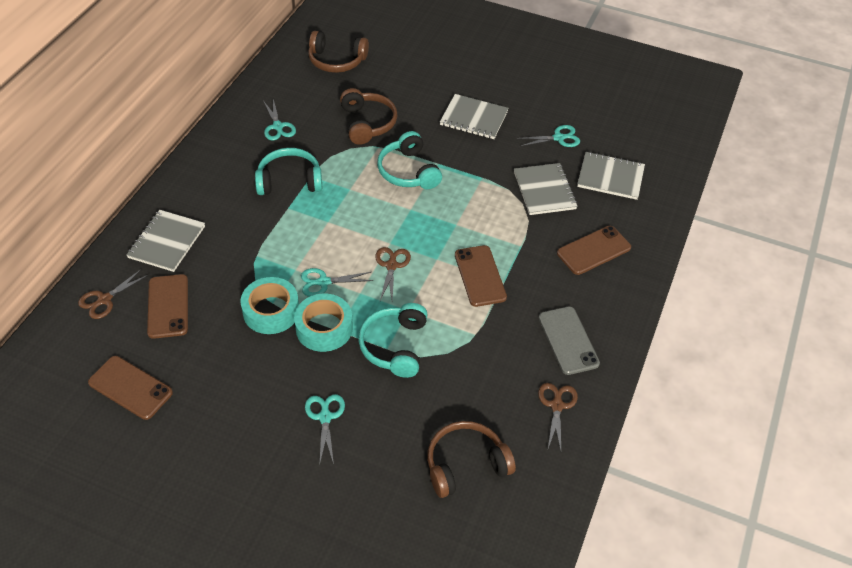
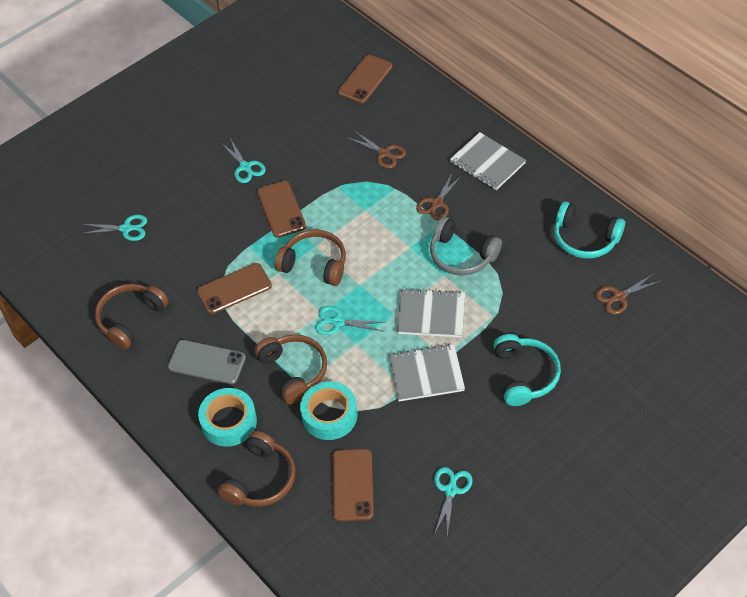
brown headphones: 3 -> 4
grey headphones: 0 -> 1
grey notebook: 4 -> 3
turquoise headphones: 3 -> 2

